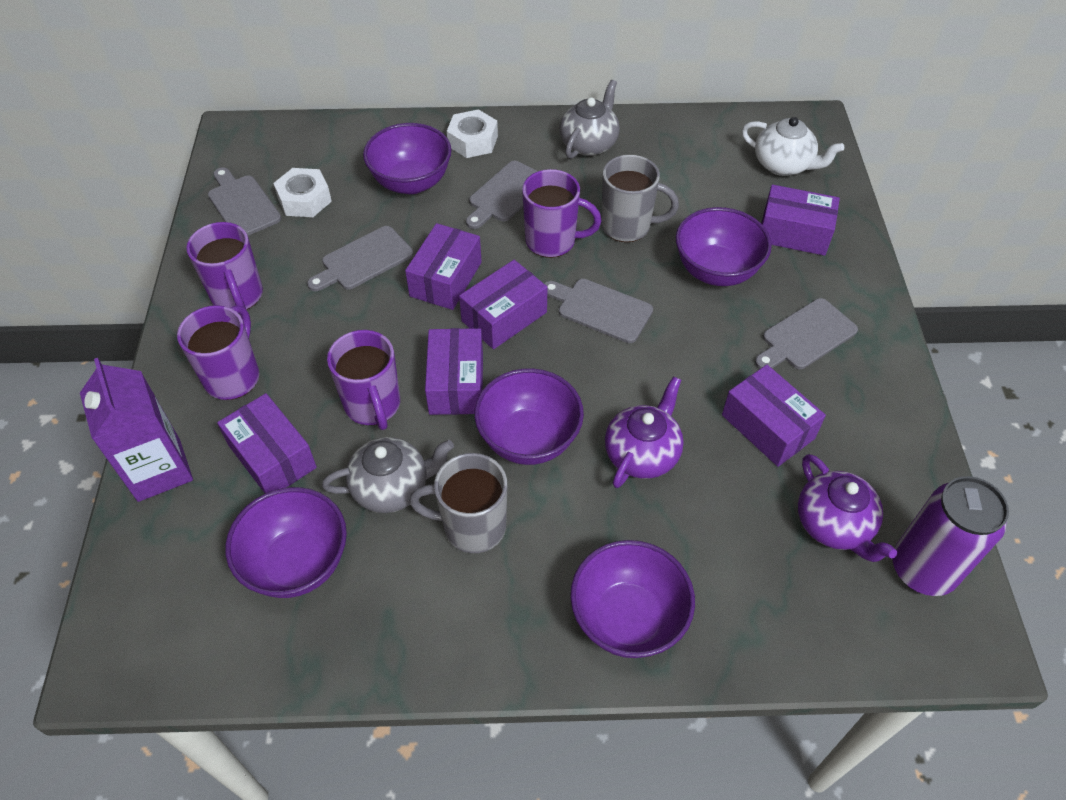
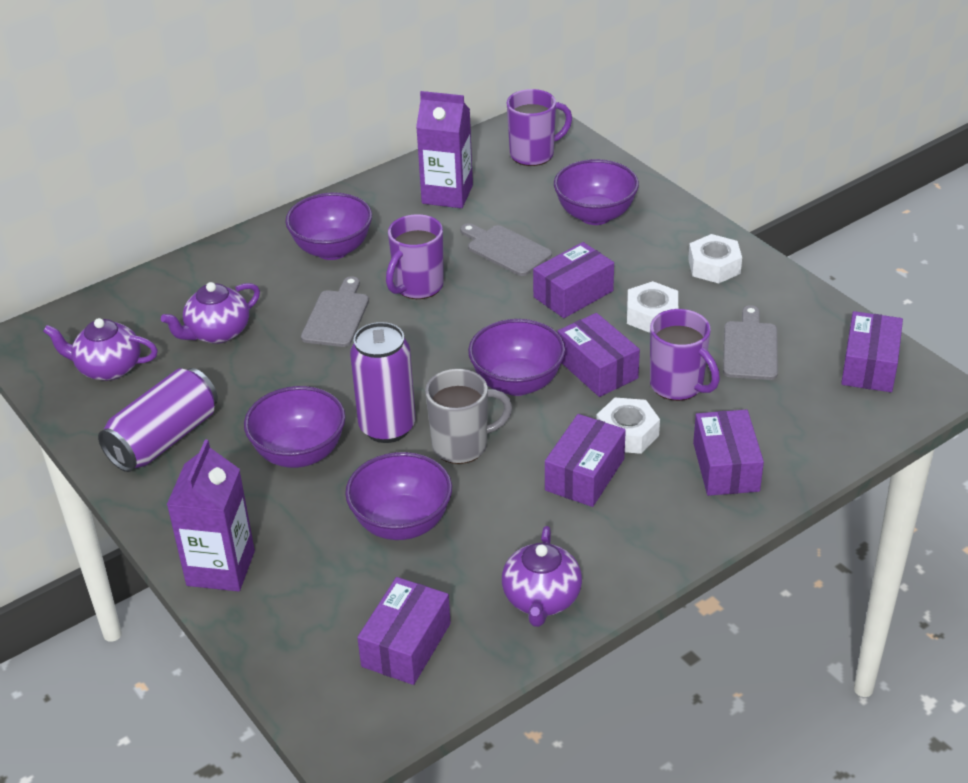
grey cutting board: 5 -> 3
grey mug: 2 -> 1
grey teapot: 2 -> 0
purple can: 1 -> 2
purple carton: 1 -> 2
purple mug: 4 -> 3
purple teapot: 2 -> 3
white nut: 2 -> 3
white teapot: 1 -> 0

